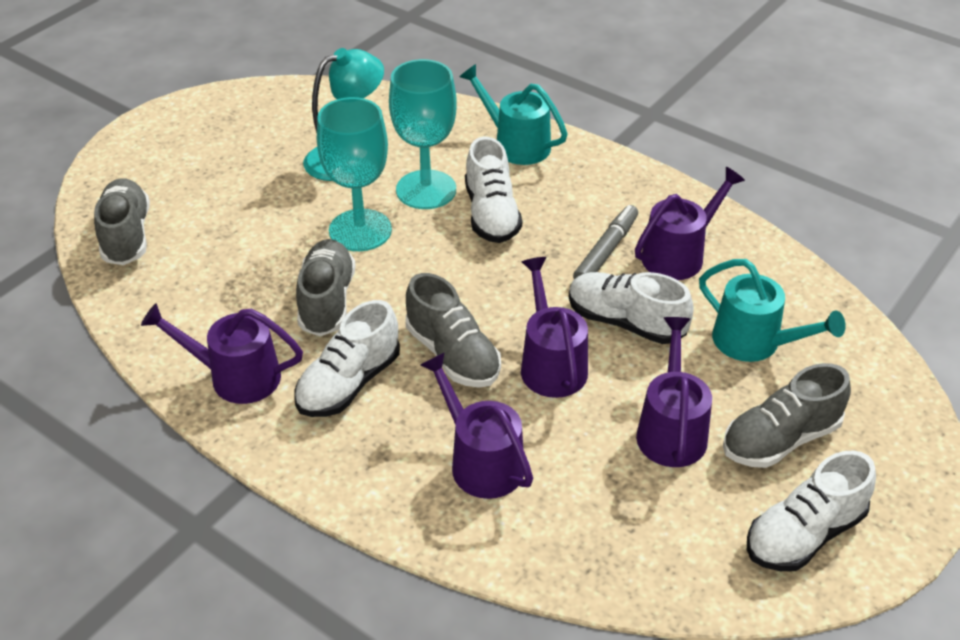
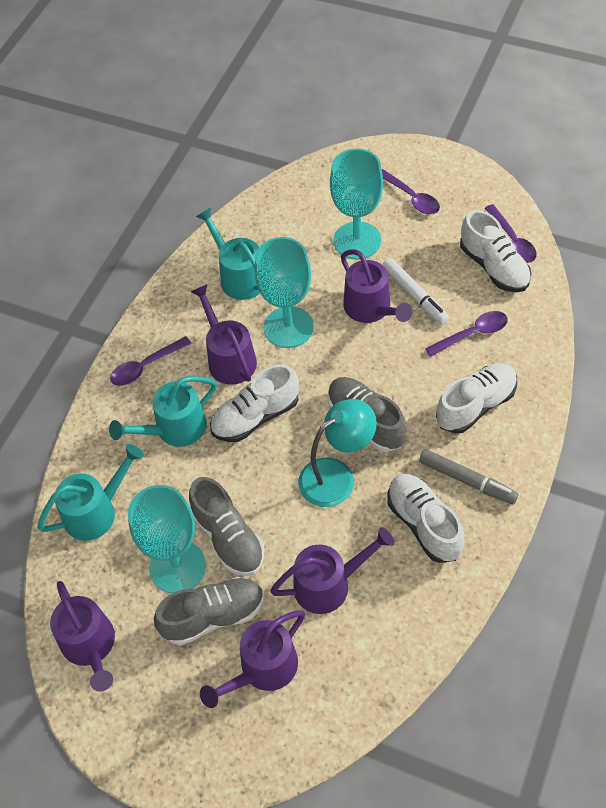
grey shoe: 4 -> 3
purple spoon: 0 -> 4
turquoise goblet: 2 -> 3
turquoise watering can: 2 -> 3
white marker: 0 -> 1

